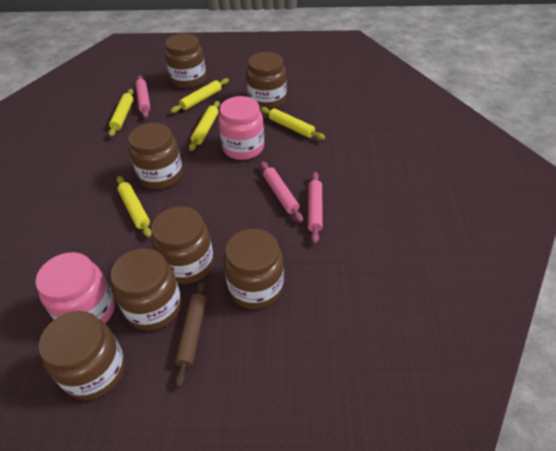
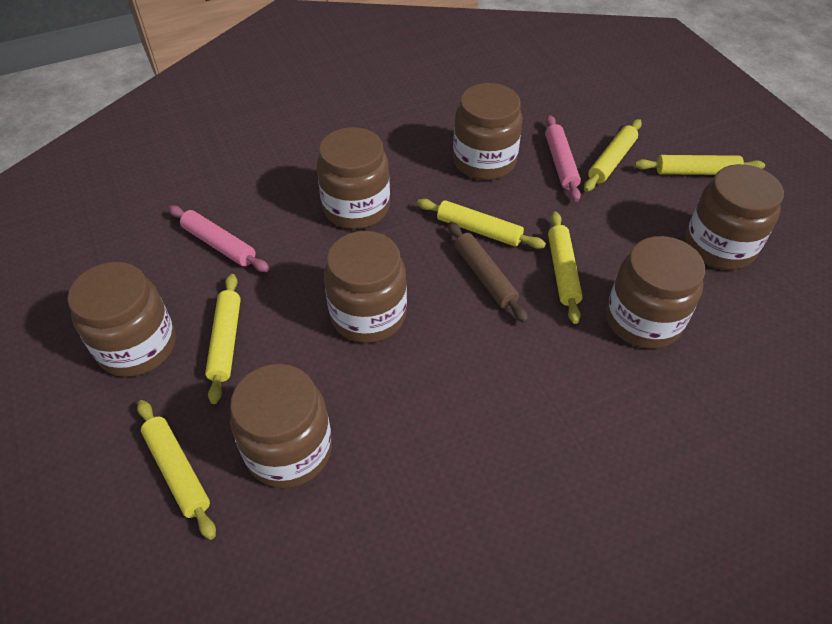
pink jar: 2 -> 0
pink rolling pin: 3 -> 2
yellow rolling pin: 5 -> 6

